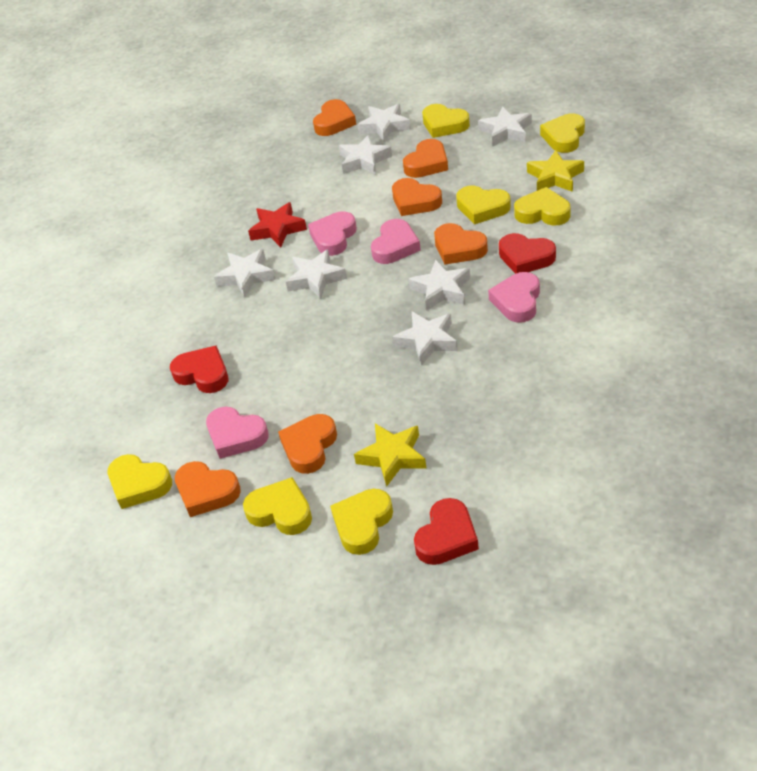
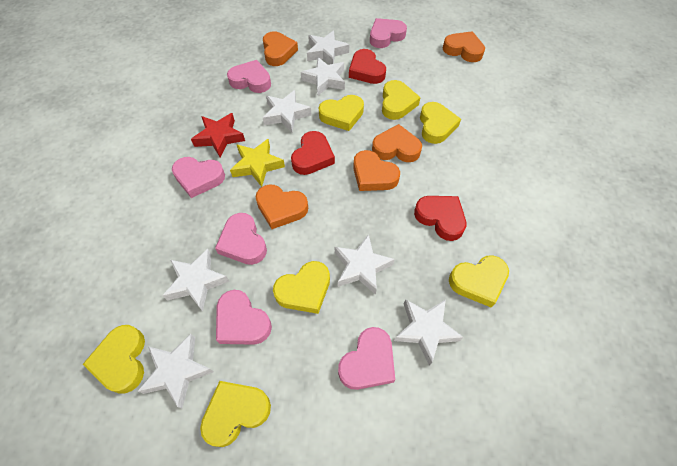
orange heart: 6 -> 5
pink heart: 4 -> 6
yellow star: 2 -> 1

